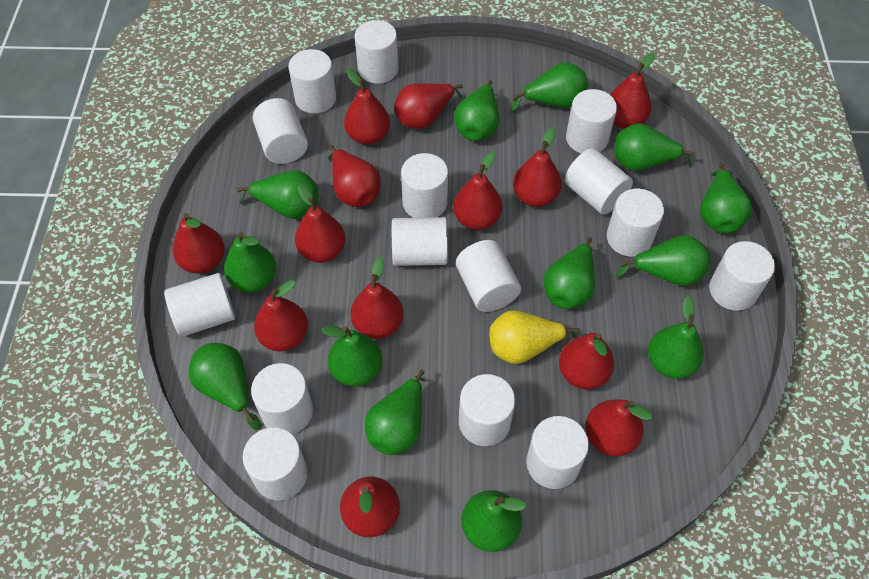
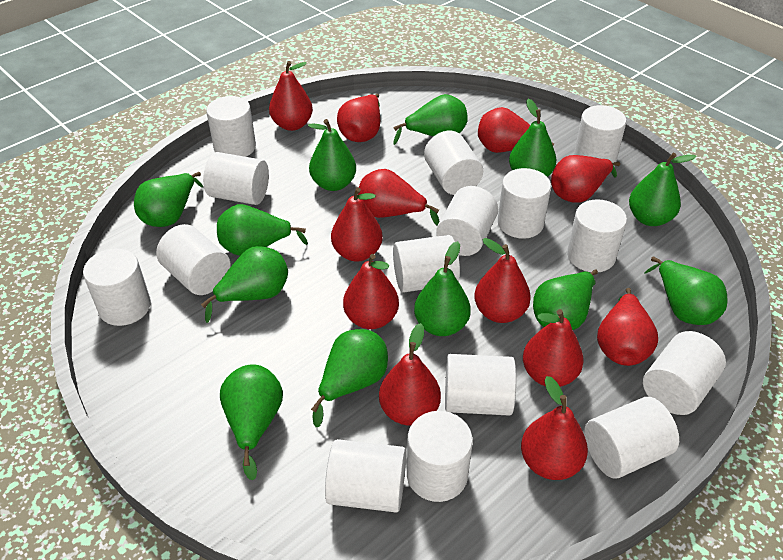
green pear: 13 -> 12
red pear: 13 -> 12
yellow pear: 1 -> 0

